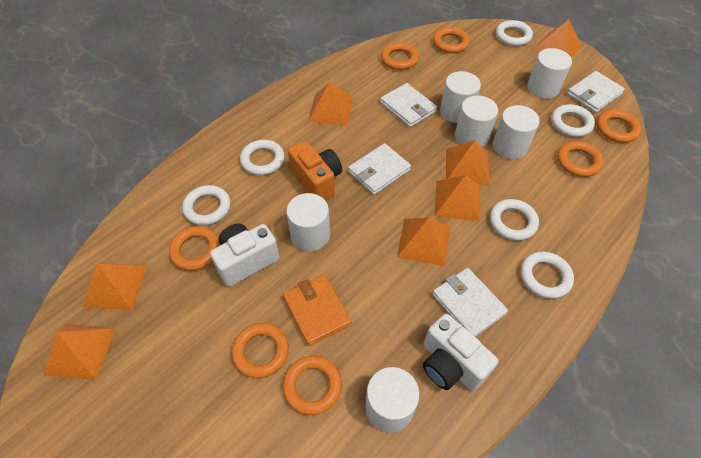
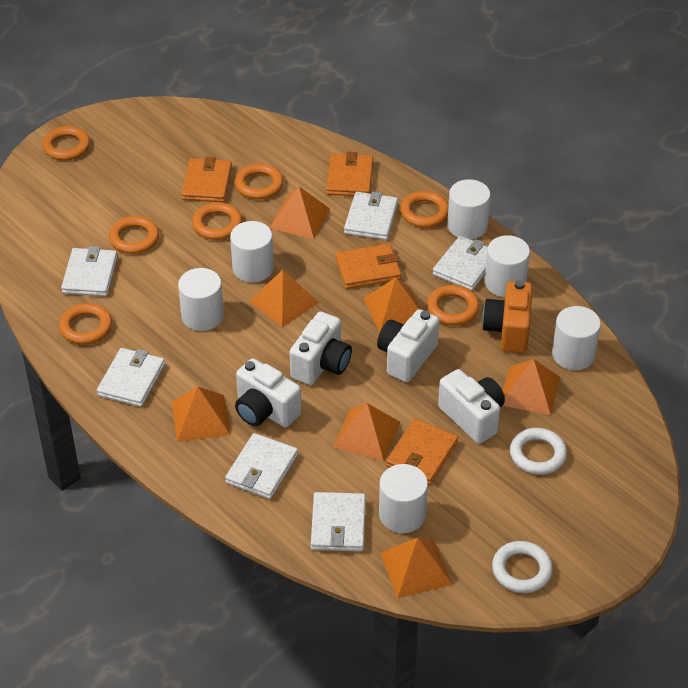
orange wallet: 1 -> 4
white camera: 2 -> 4
white ring: 6 -> 2
white wallet: 4 -> 6

